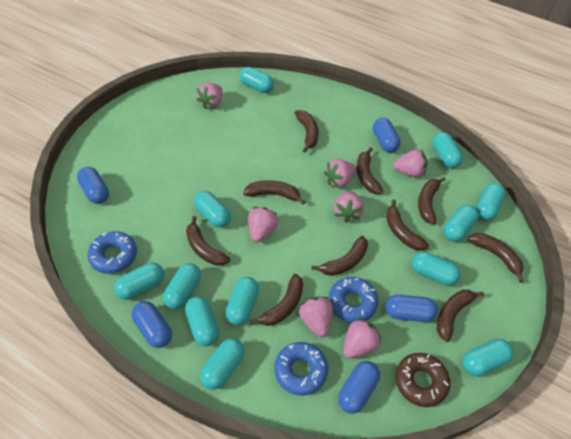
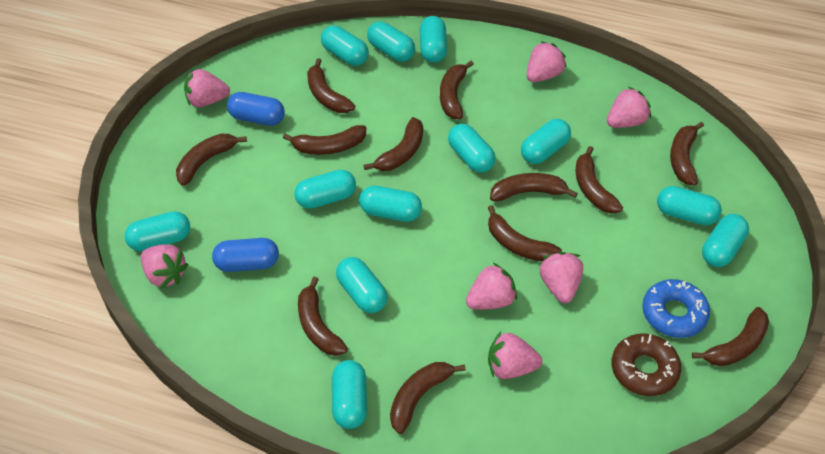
blue capsule: 5 -> 2
blue donut: 3 -> 1
brown banana: 10 -> 12

